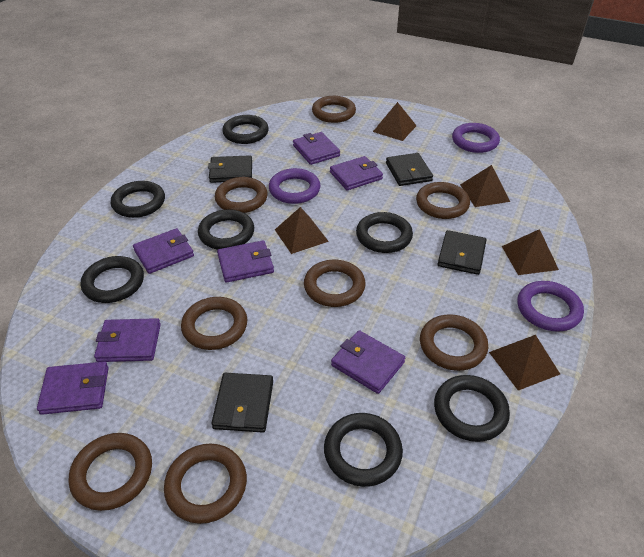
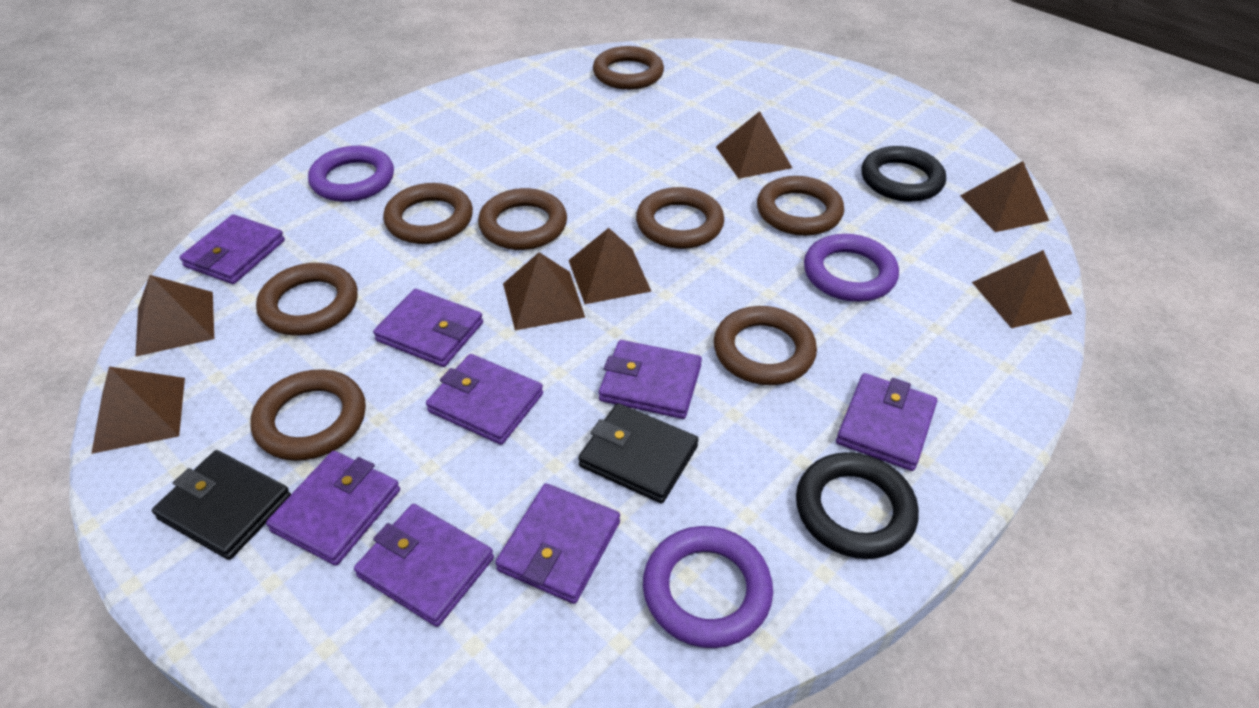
black ring: 7 -> 2
black wallet: 4 -> 2
brown pyramid: 5 -> 7
purple wallet: 7 -> 8

